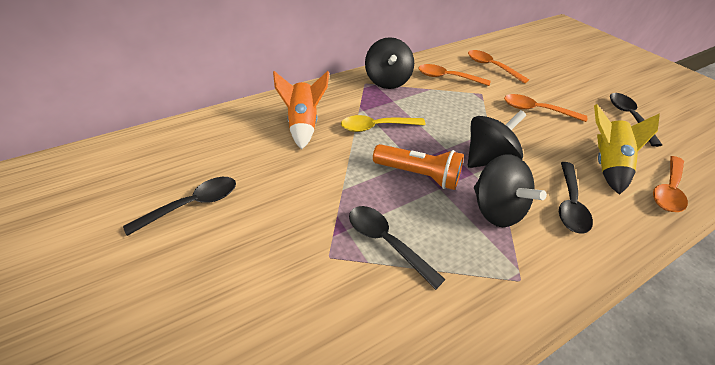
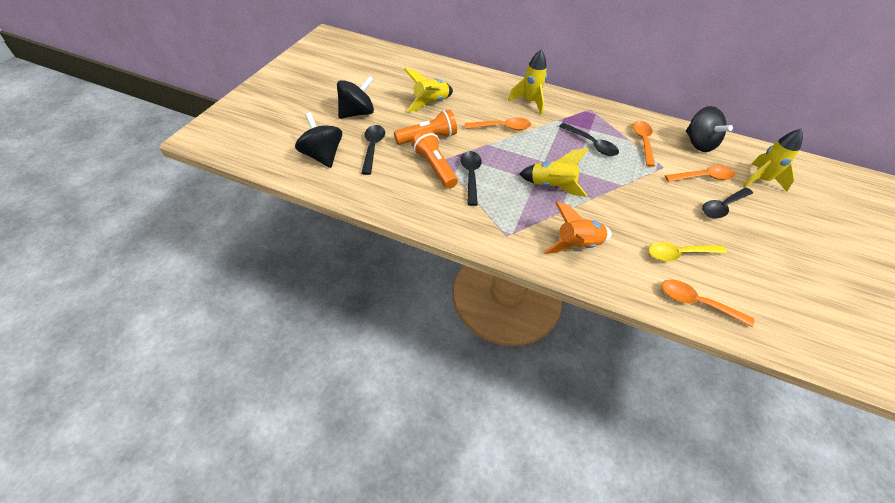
orange flashlight: 1 -> 2
yellow rocket: 1 -> 4

